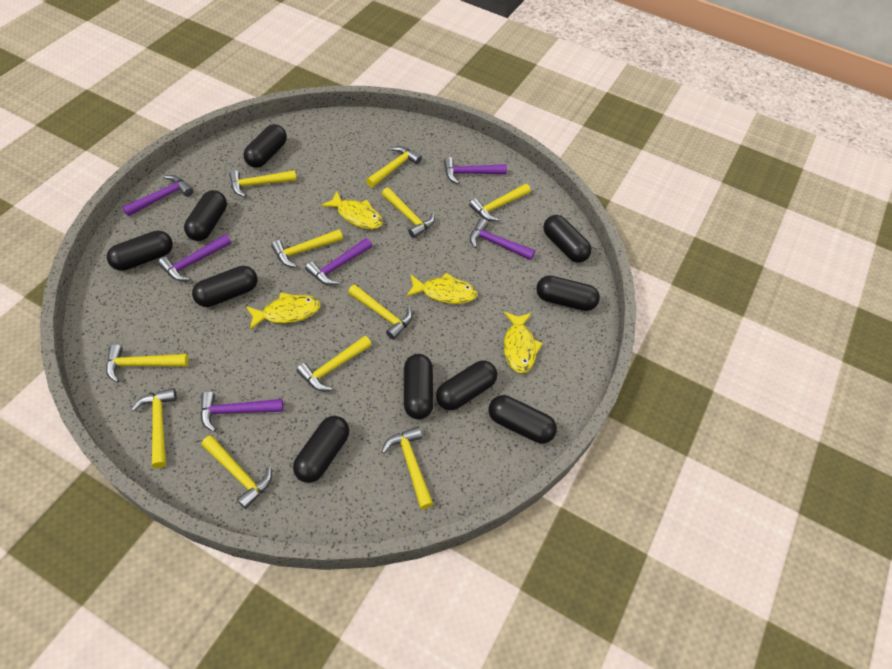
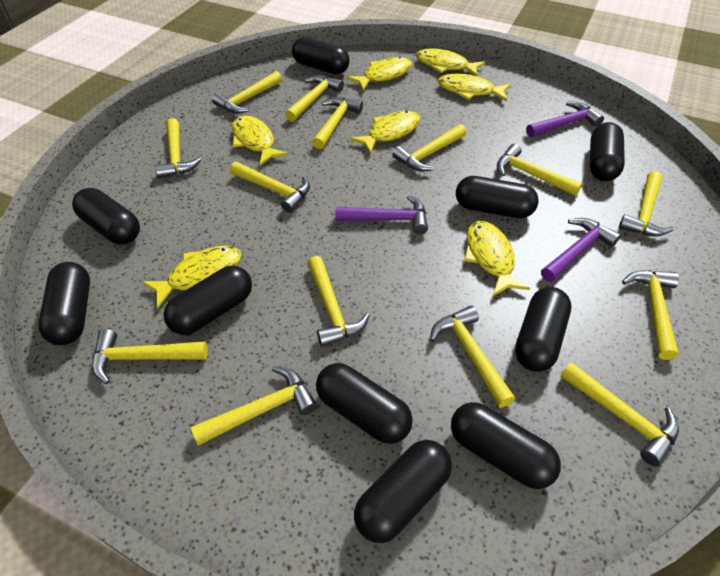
purple hammer: 6 -> 3
yellow fish: 4 -> 7
yellow hammer: 11 -> 14

